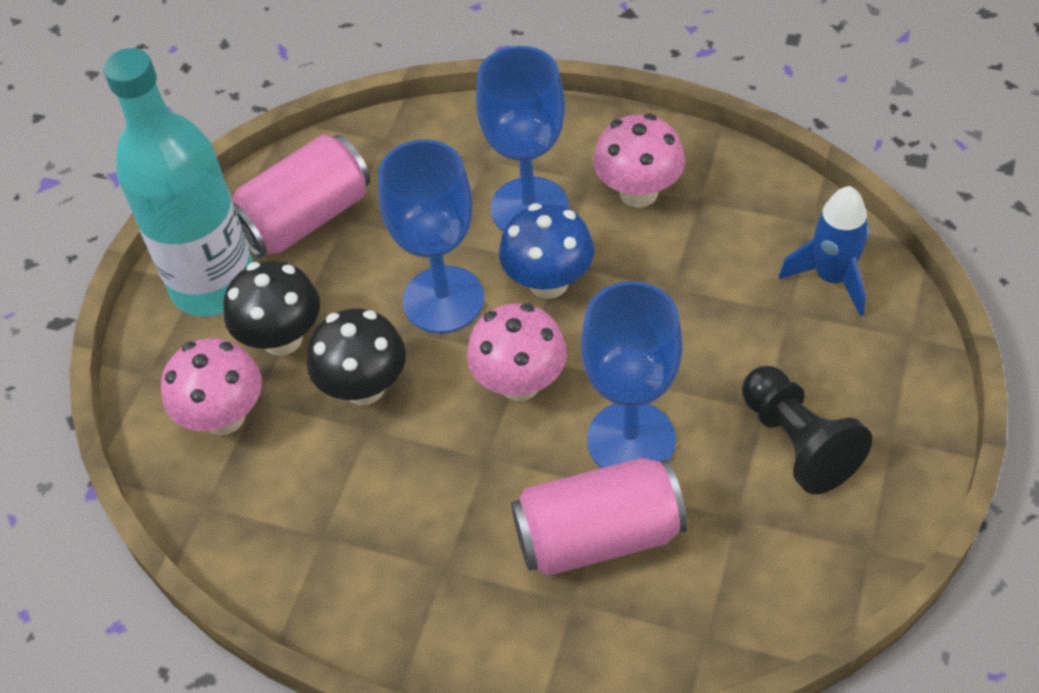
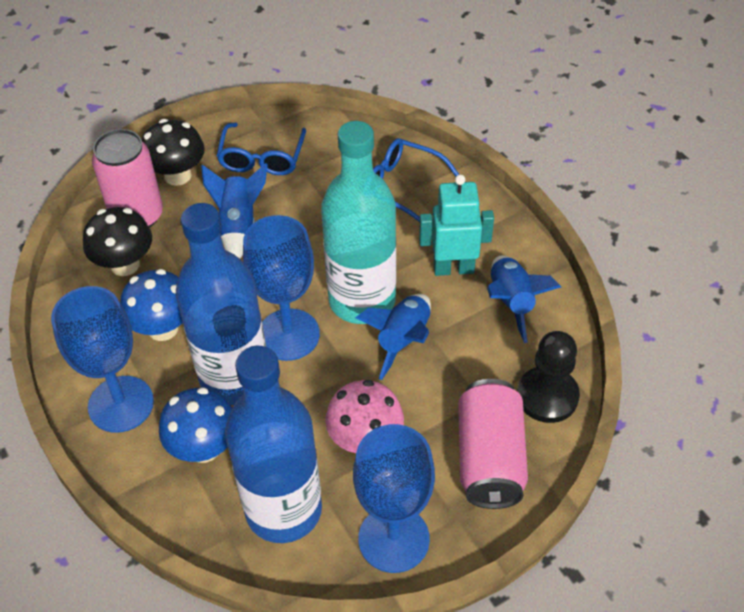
blue bottle: 0 -> 2
blue glasses: 0 -> 2
blue mushroom: 1 -> 2
blue rocket: 1 -> 3
pink mushroom: 3 -> 1
turquoise robot: 0 -> 1

